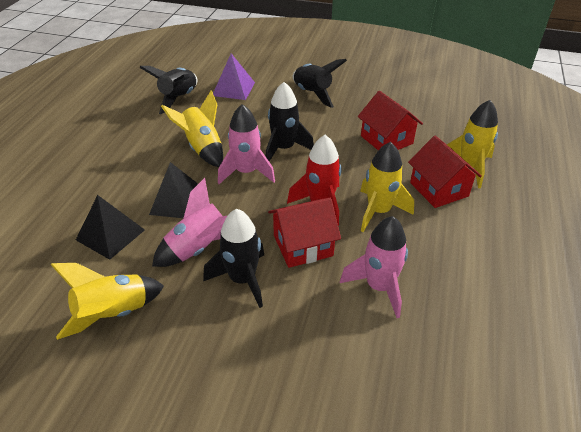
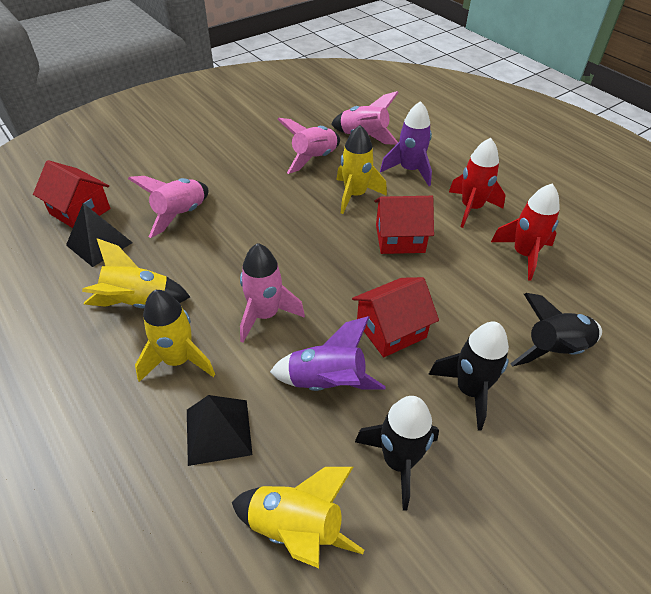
black rocket: 4 -> 3
pink rocket: 3 -> 4
purple pyramid: 1 -> 0
purple rocket: 0 -> 2
red rocket: 1 -> 2

